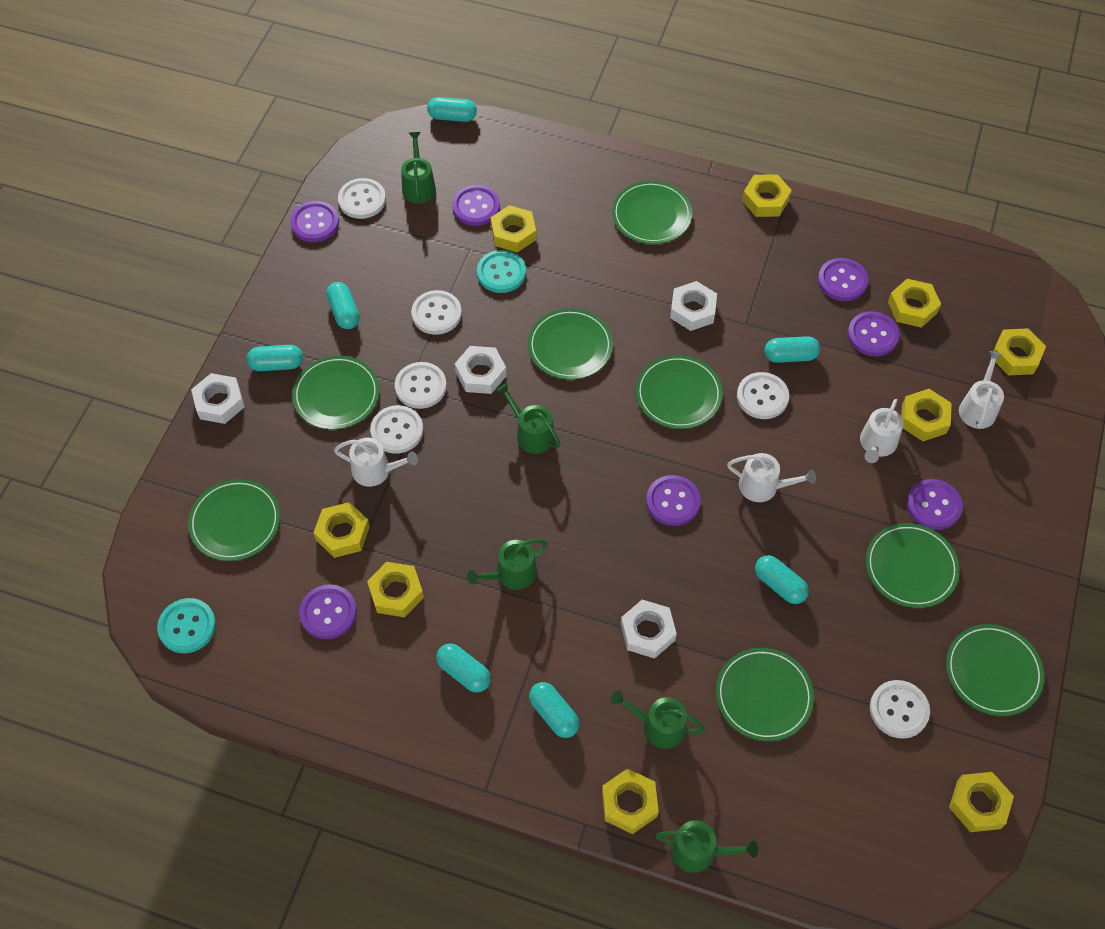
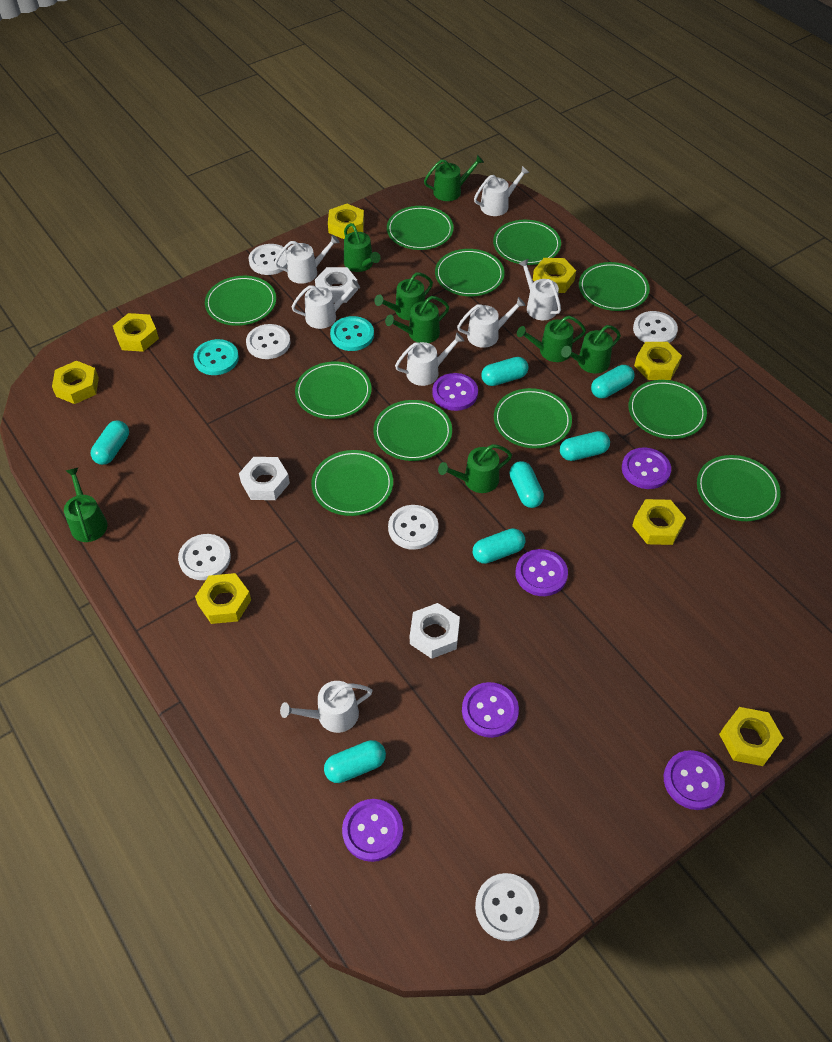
green plate: 8 -> 11
green watering can: 5 -> 8
purple button: 7 -> 6
white nut: 4 -> 3
white watering can: 4 -> 7
yellow nut: 9 -> 8

